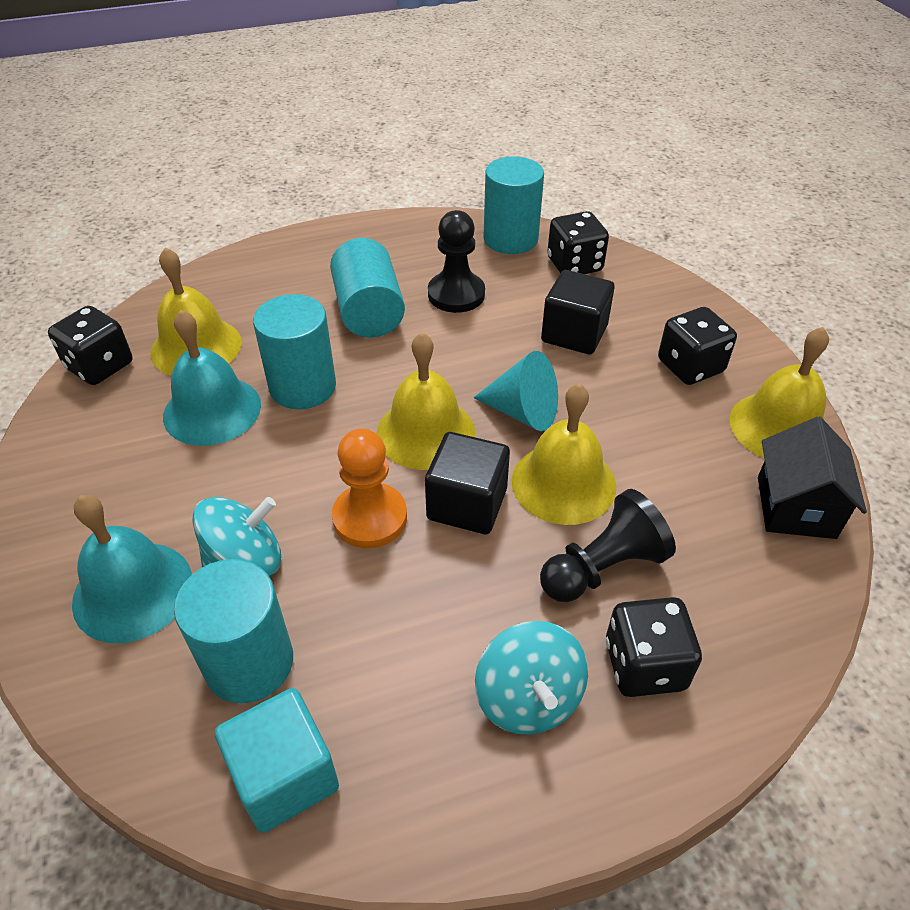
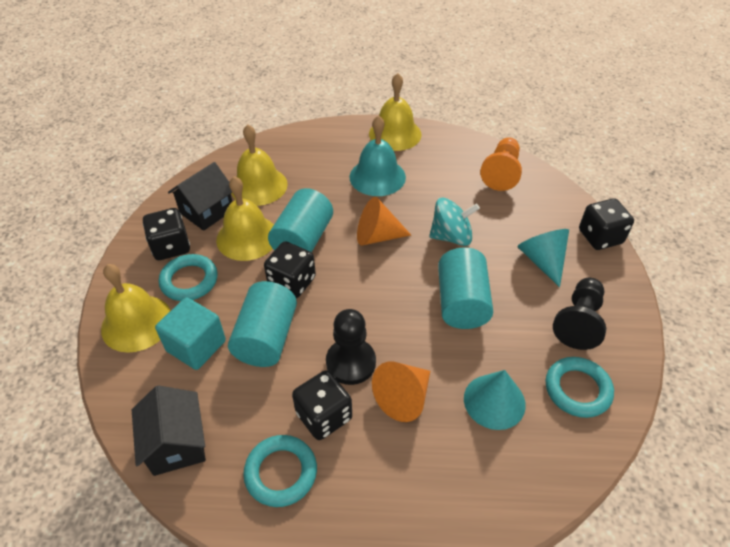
black cube: 2 -> 0
black house: 1 -> 2
orange cone: 0 -> 2
turquoise bell: 2 -> 1
turquoise cone: 1 -> 2
turquoise cylinder: 4 -> 3
turquoise ring: 0 -> 3
turquoise spinning top: 2 -> 1

